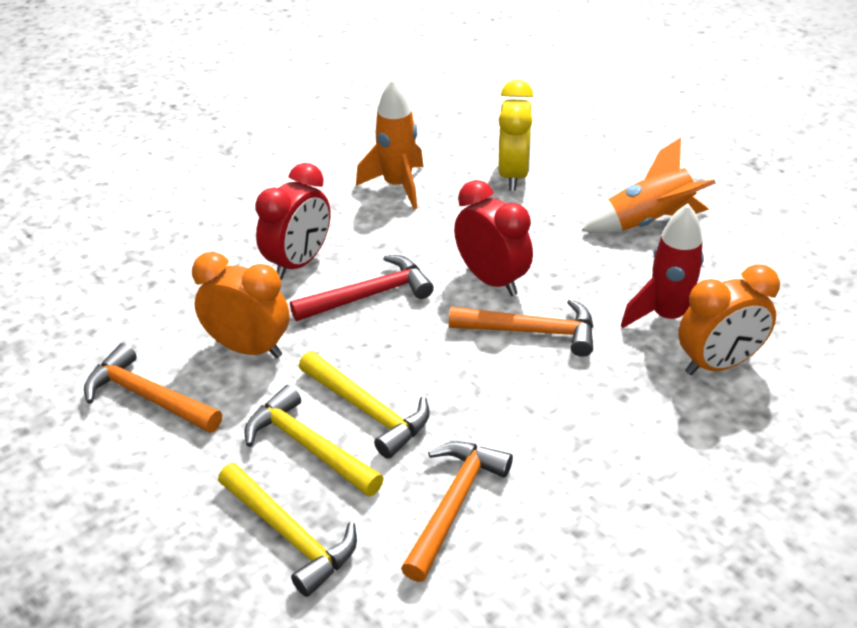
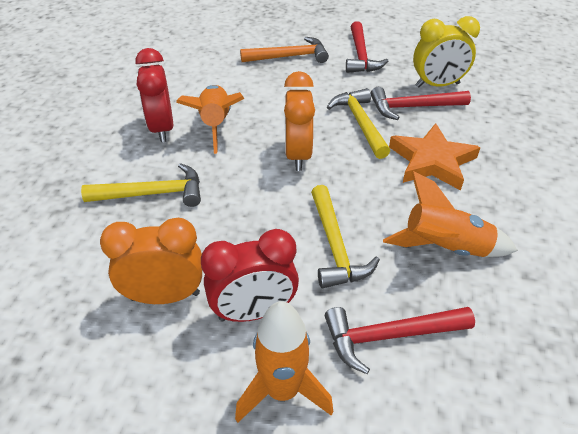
orange hammer: 3 -> 1
orange rocket: 2 -> 3
orange star: 0 -> 1
red hammer: 1 -> 3
red rocket: 1 -> 0

